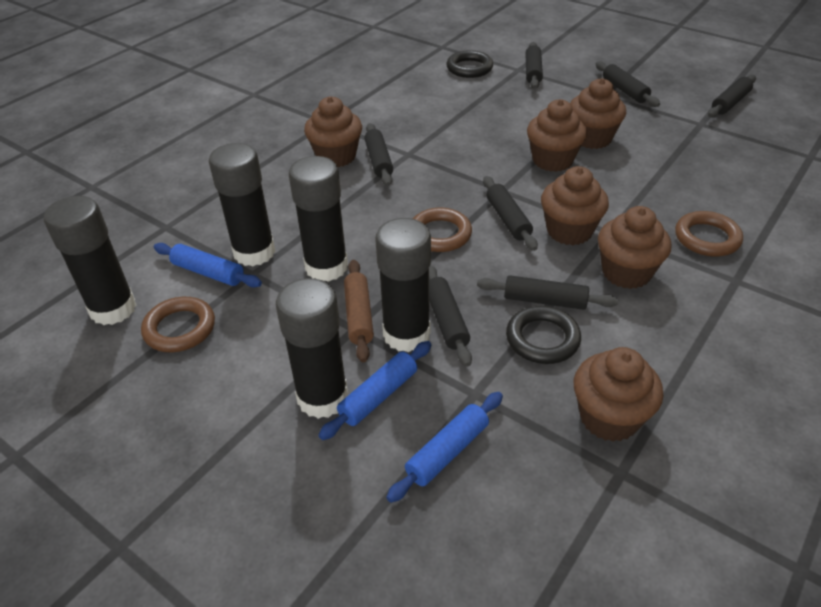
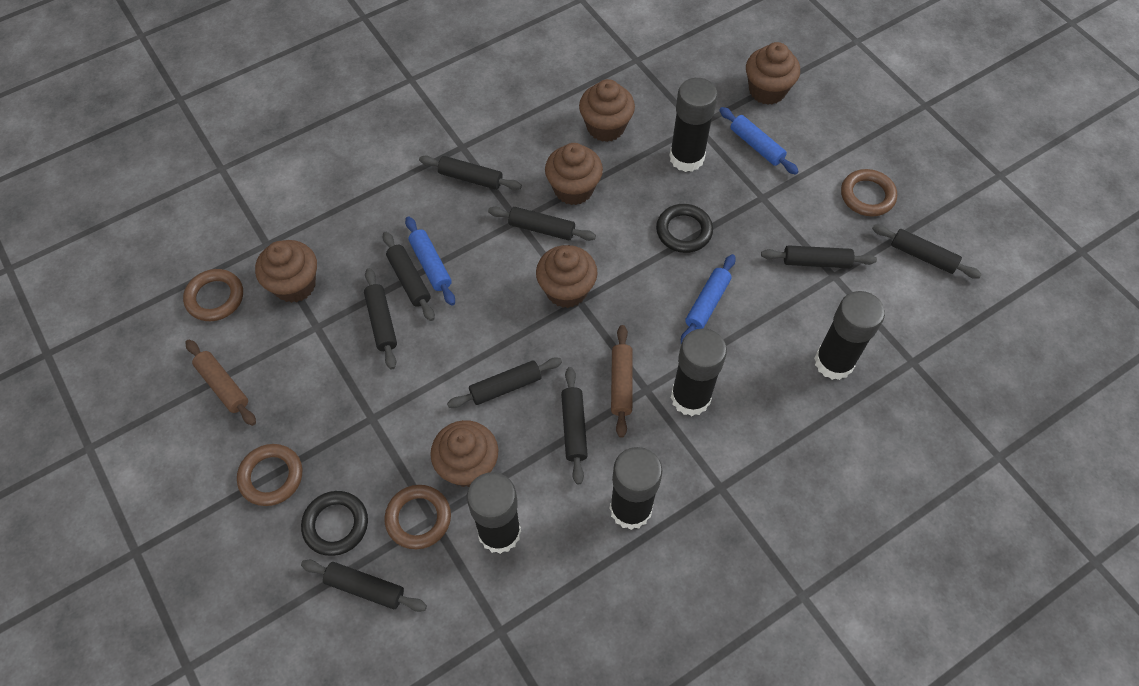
black rolling pin: 7 -> 9
brown ring: 3 -> 4
brown rolling pin: 1 -> 2

